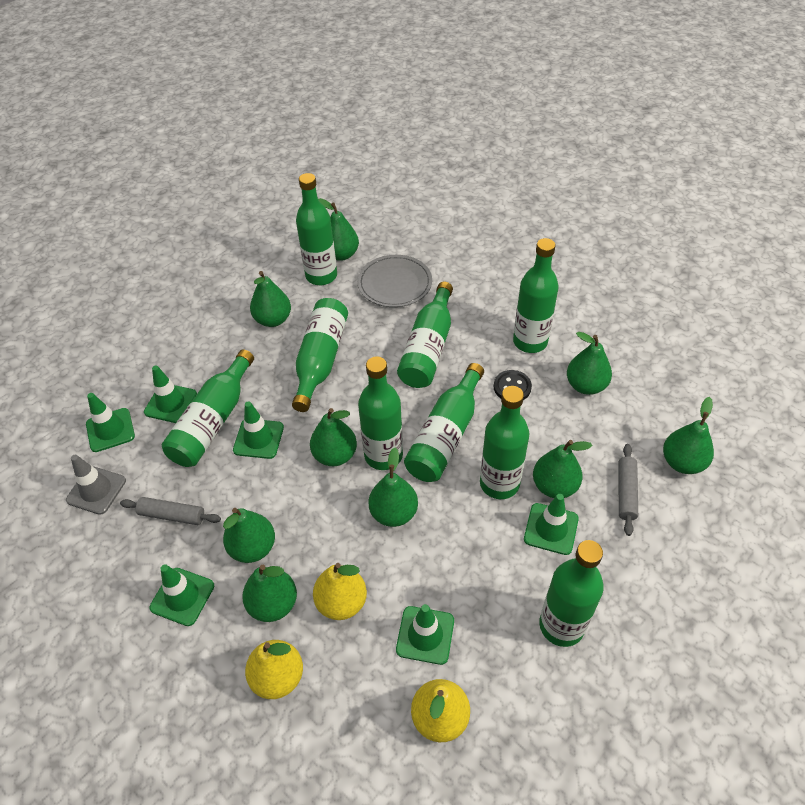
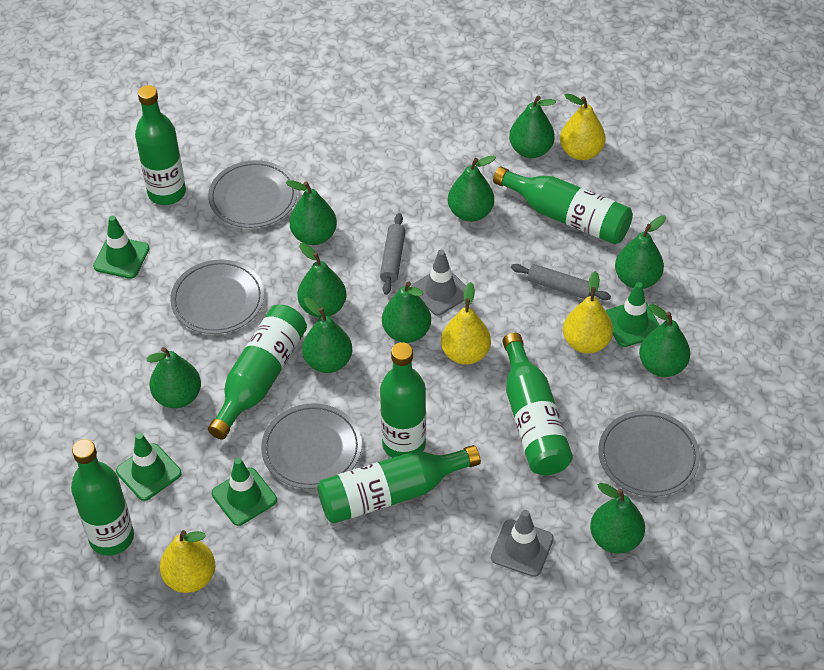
black button: 1 -> 0
green bottle: 9 -> 7
green pear: 9 -> 10
green traffic cone: 6 -> 4
grey plate: 1 -> 4
grey traffic cone: 1 -> 2
yellow pear: 3 -> 4

